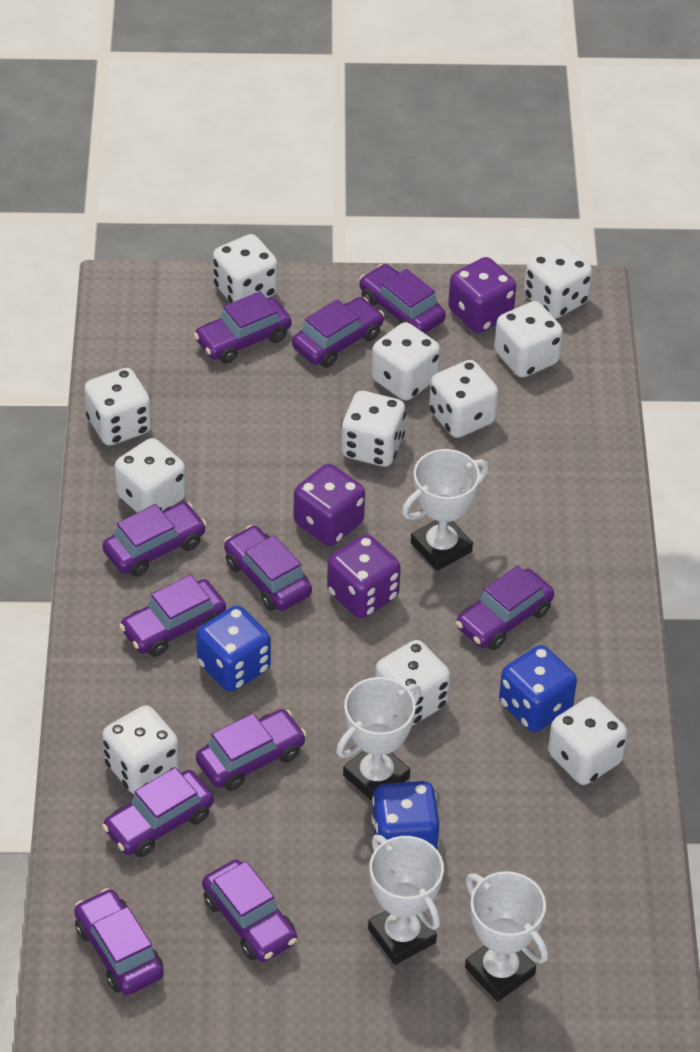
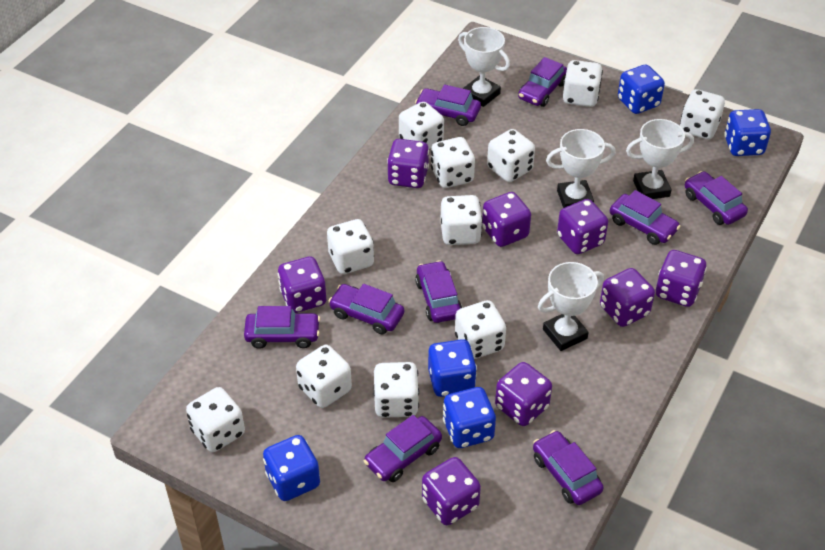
blue dice: 3 -> 5
purple car: 11 -> 9
purple dice: 3 -> 8

